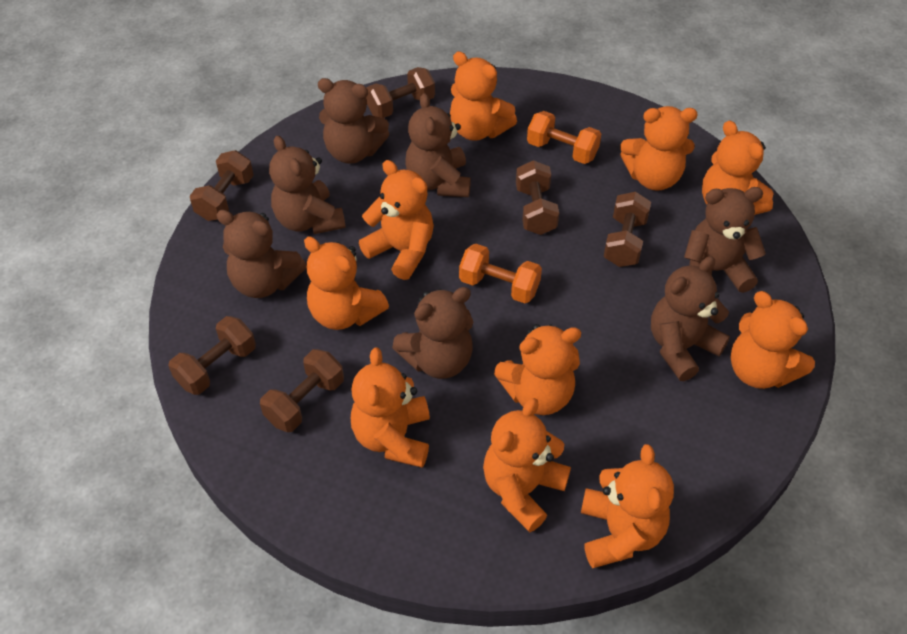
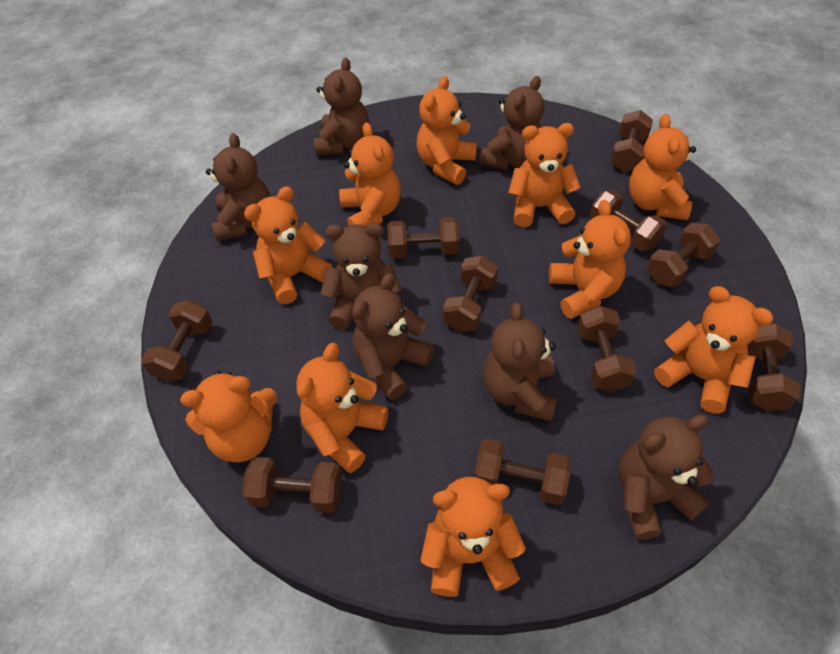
brown dumbbell: 6 -> 10
orange dumbbell: 2 -> 0

